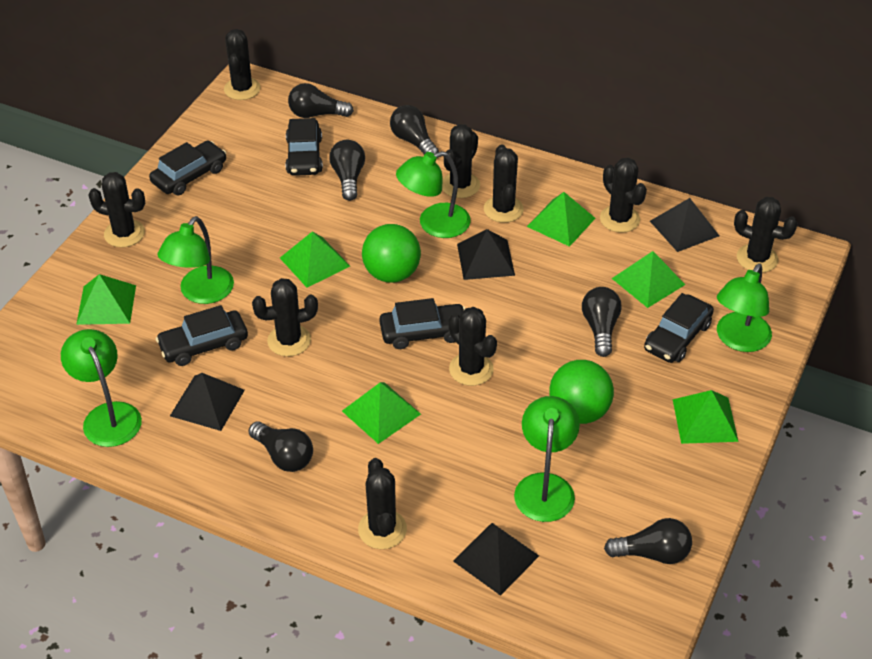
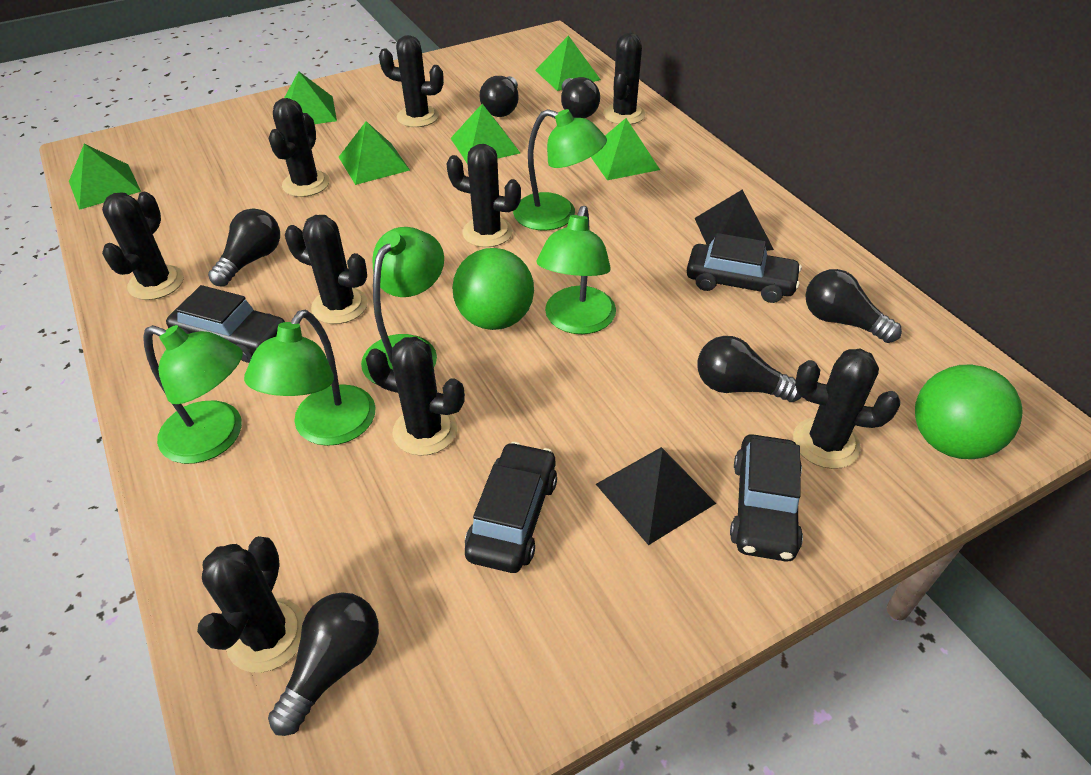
black car: 5 -> 4
black pyramid: 4 -> 2

